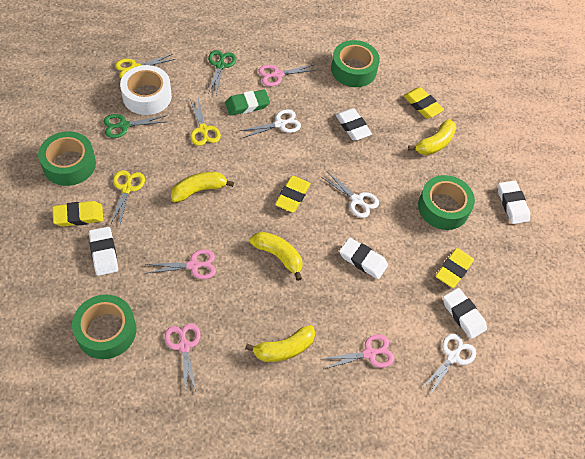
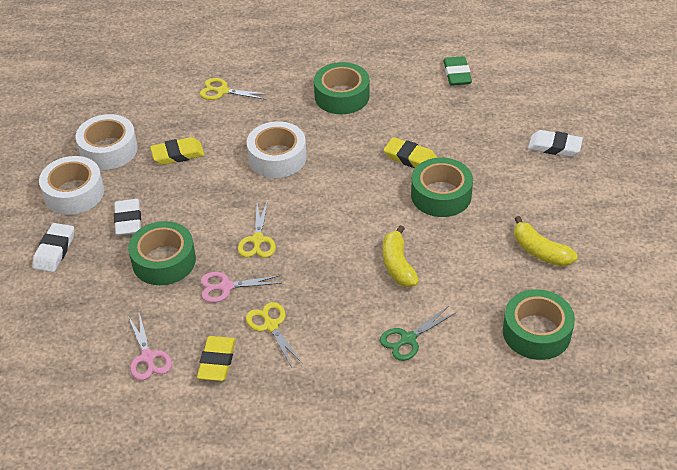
green scissors: 2 -> 1
pink scissors: 4 -> 2
white eraser: 5 -> 3
white scissors: 3 -> 0
white tape: 1 -> 3
yellow banana: 4 -> 2
yellow eraser: 4 -> 3

